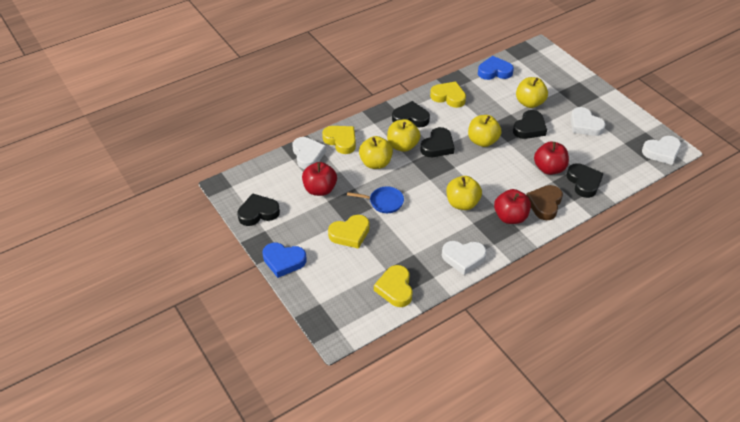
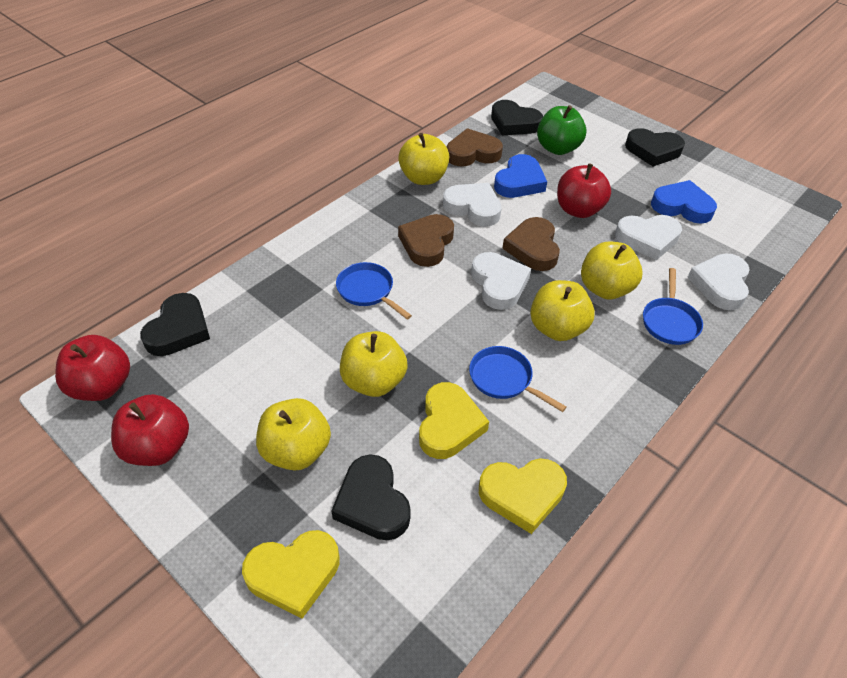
black heart: 5 -> 4
blue pan: 1 -> 3
brown heart: 1 -> 3
green apple: 0 -> 1
yellow heart: 4 -> 3

